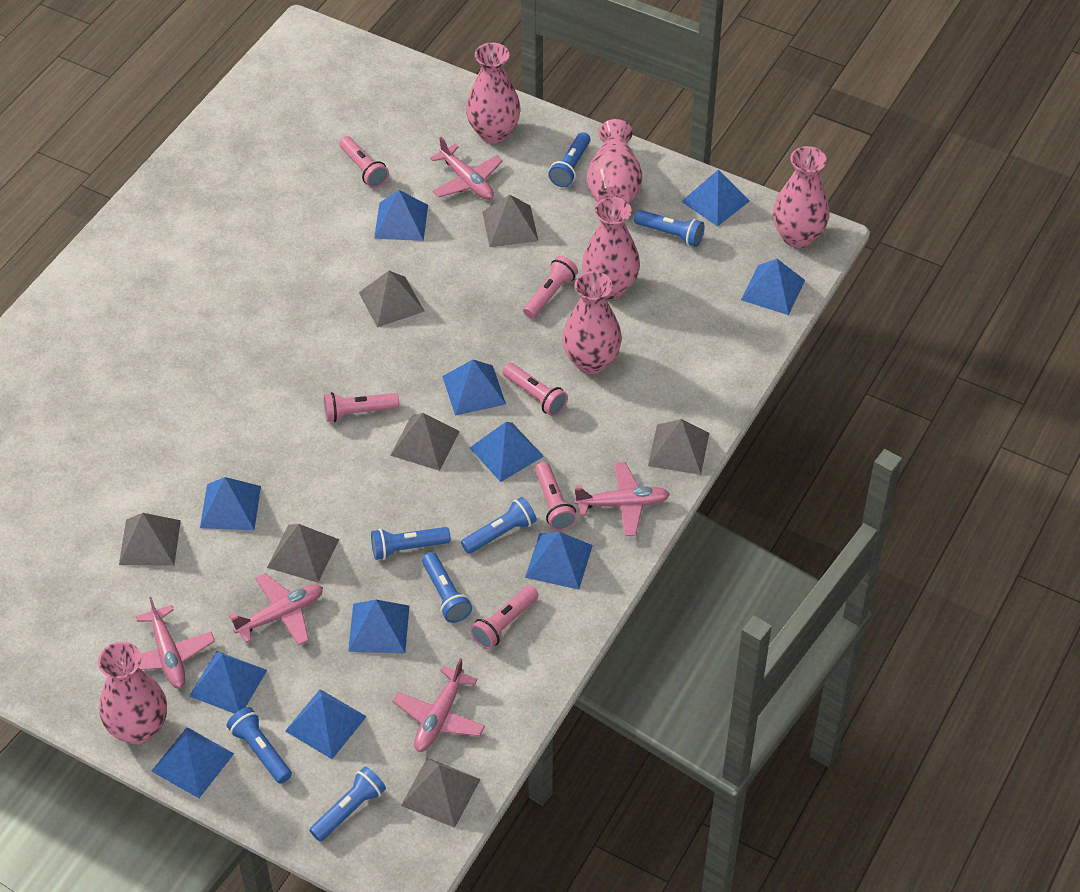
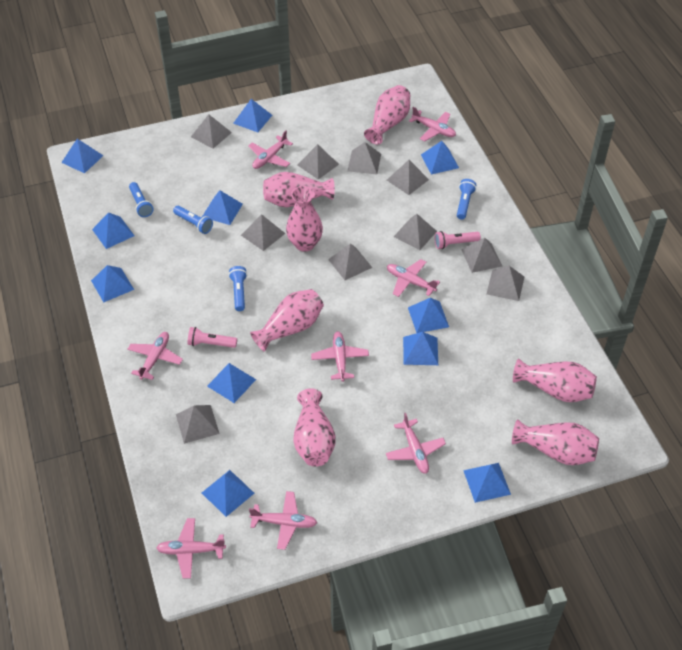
blue flashlight: 7 -> 4
grey pyramid: 7 -> 10
pink flashlight: 6 -> 2
pink plane: 5 -> 8
pink vase: 6 -> 7

